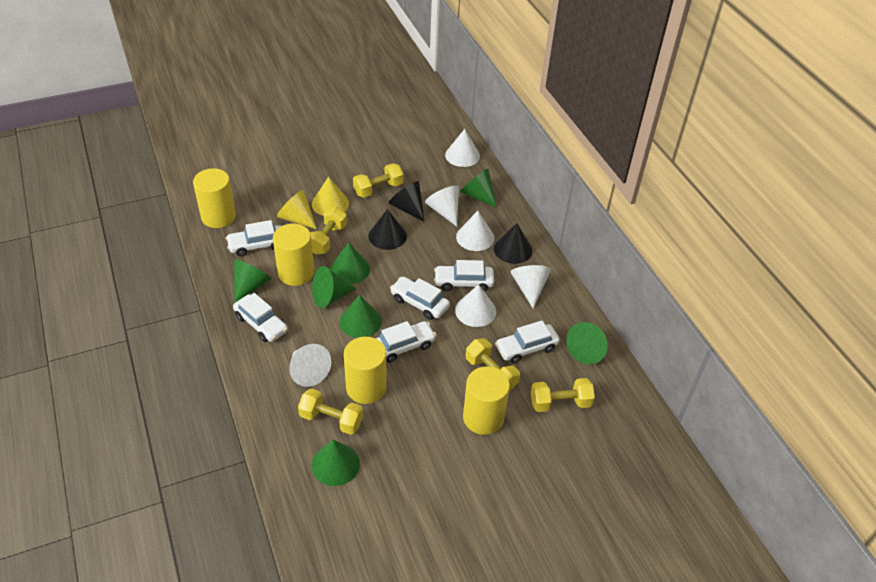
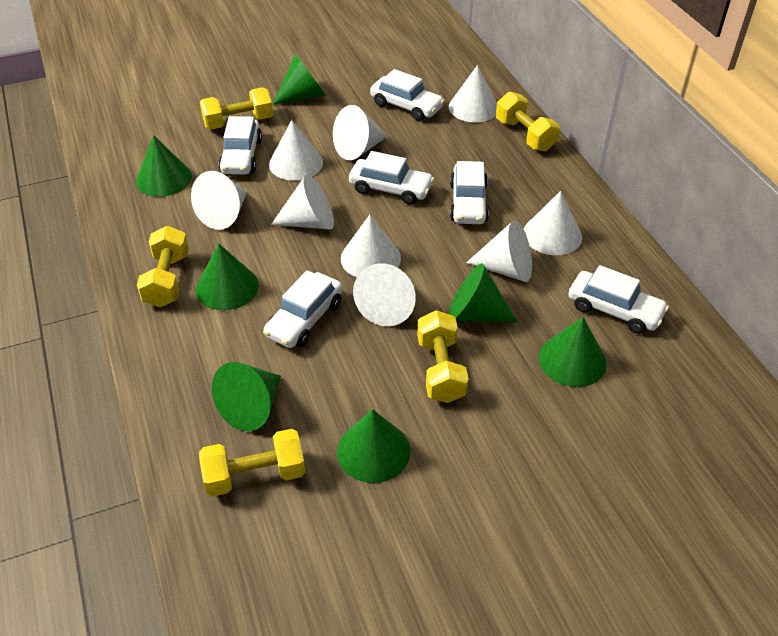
black cone: 3 -> 0
white cone: 6 -> 9
yellow cone: 2 -> 0
yellow cylinder: 4 -> 0

